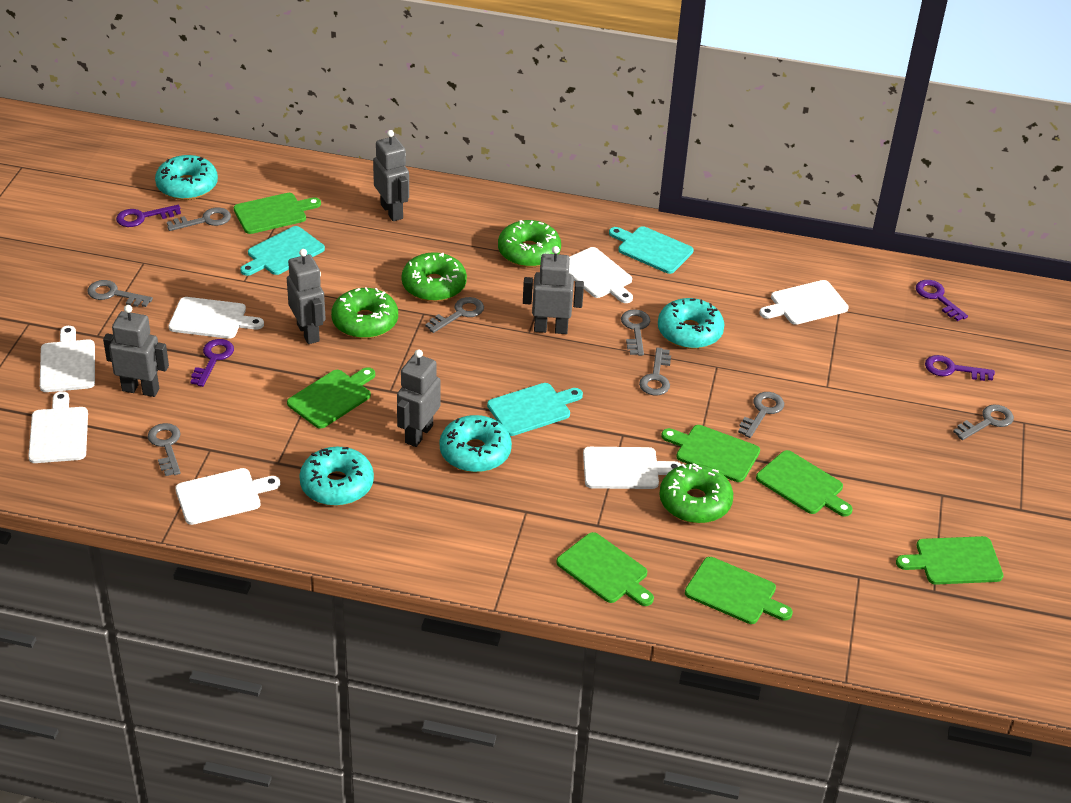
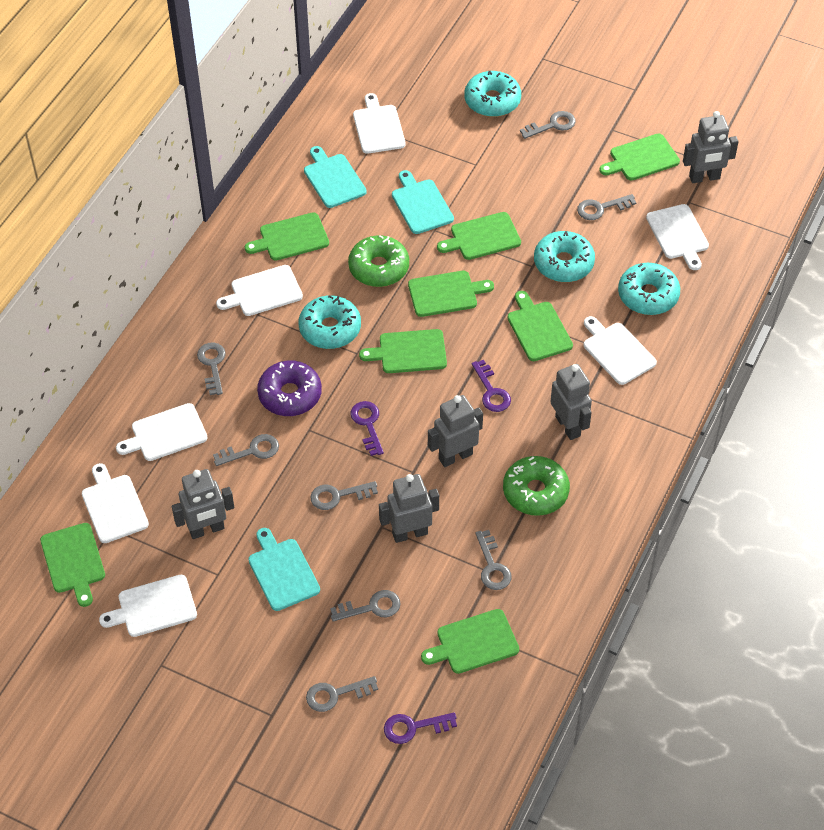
green cutting board: 7 -> 8
green donut: 4 -> 2
purple donut: 0 -> 1
purple key: 4 -> 3

